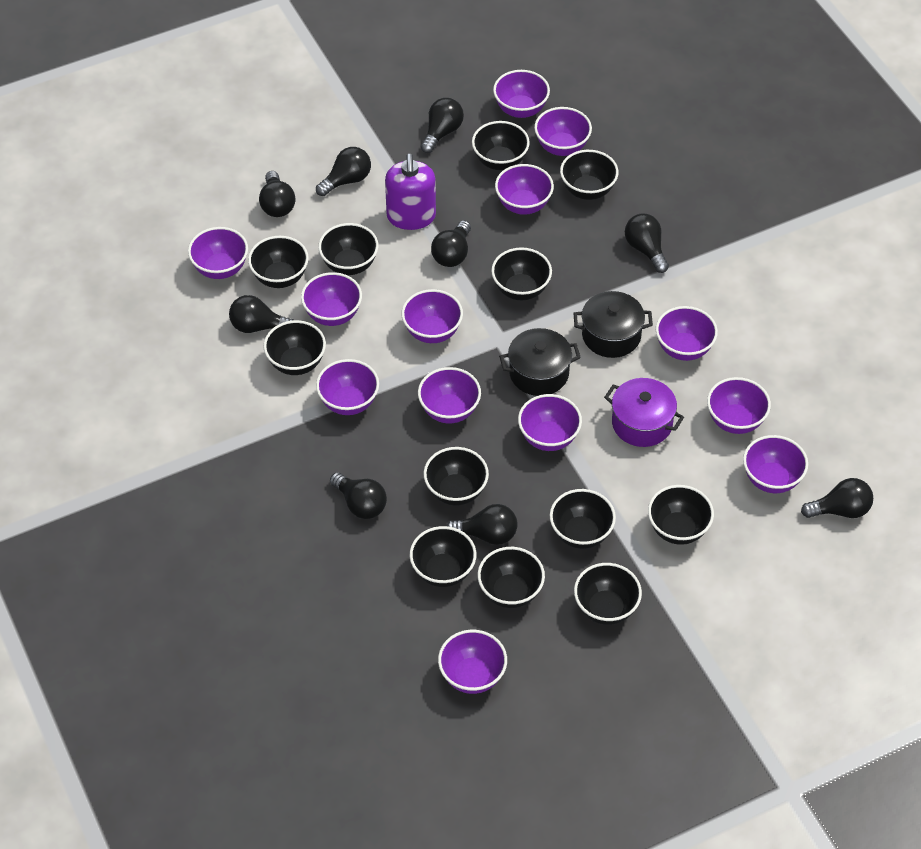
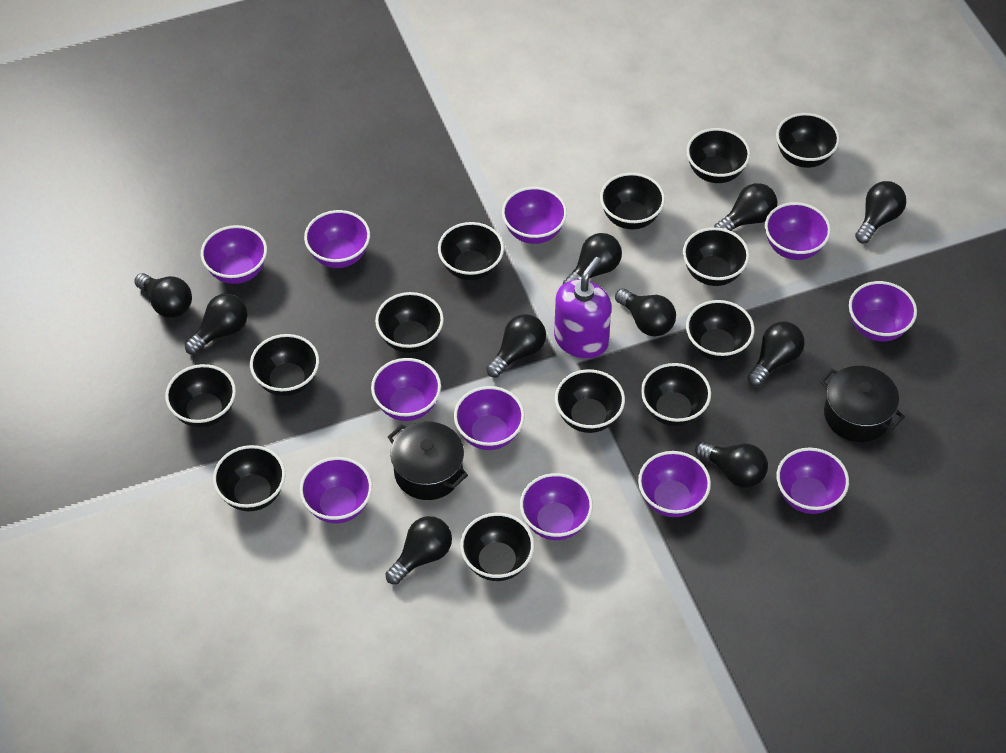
black bowl: 12 -> 13
black light bulb: 9 -> 10
purple bowl: 13 -> 11
purple pot: 1 -> 0

